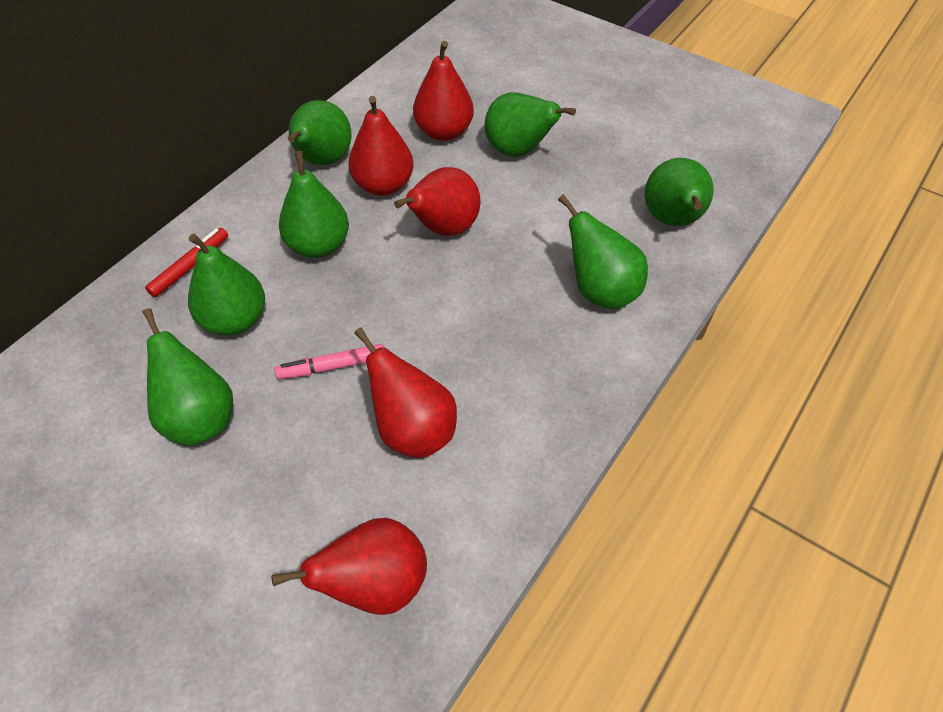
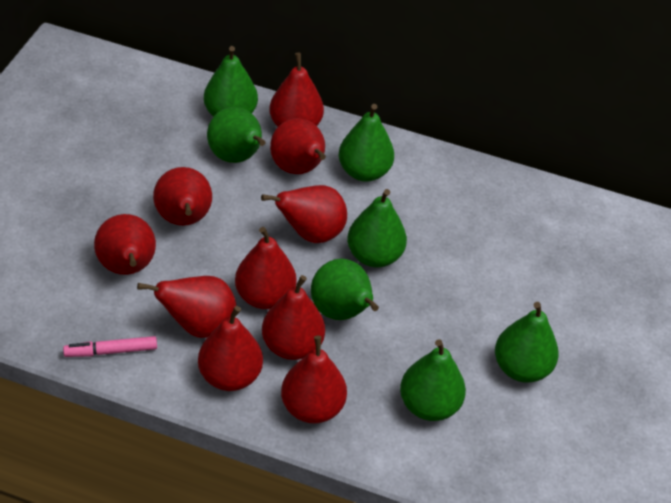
red marker: 1 -> 0
red pear: 5 -> 10

